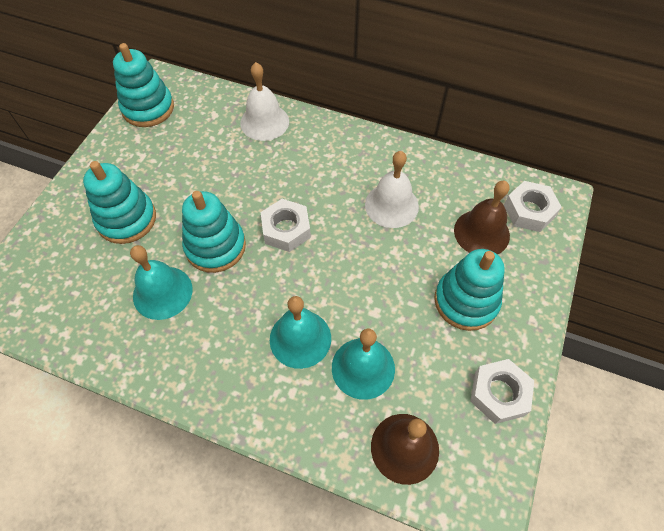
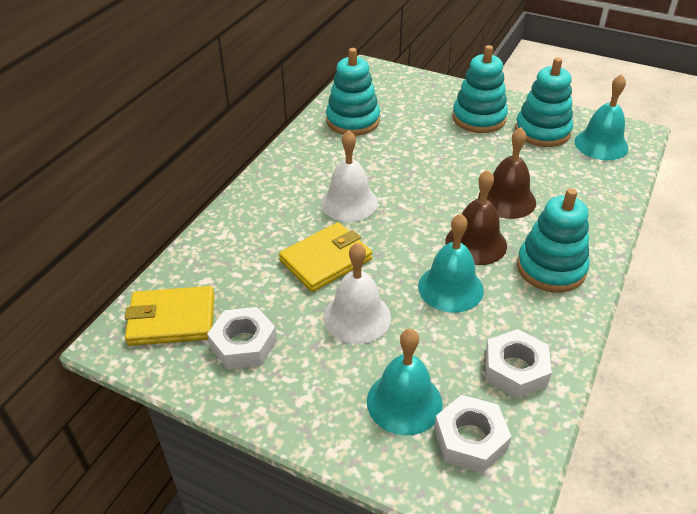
yellow wallet: 0 -> 2

